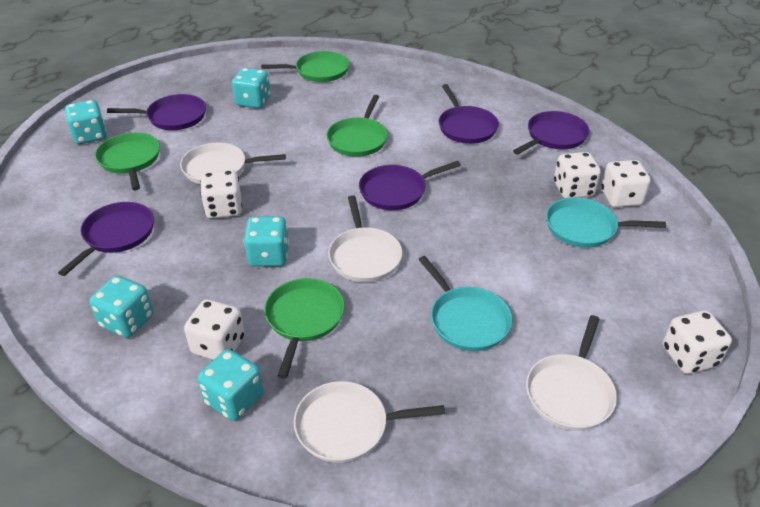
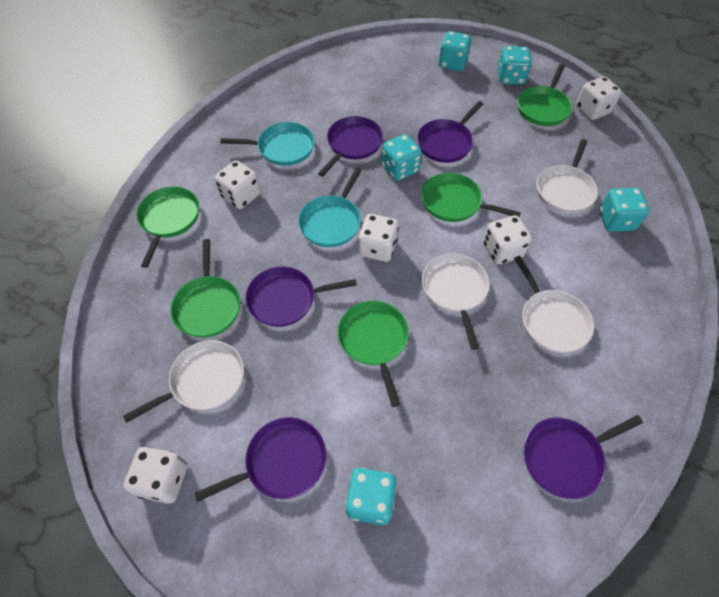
green pan: 4 -> 5

